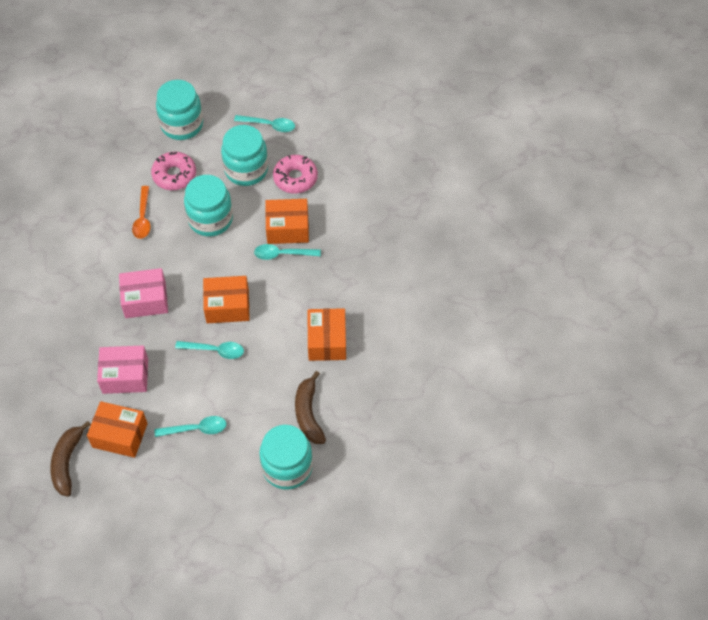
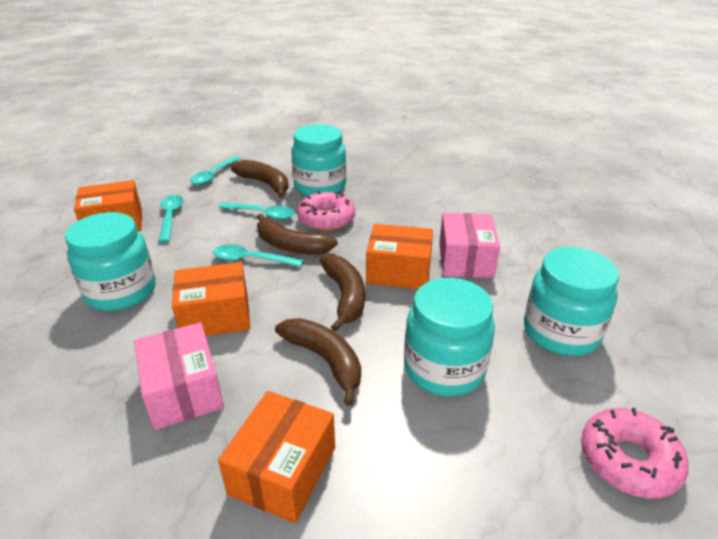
brown banana: 2 -> 4
orange spoon: 1 -> 0

